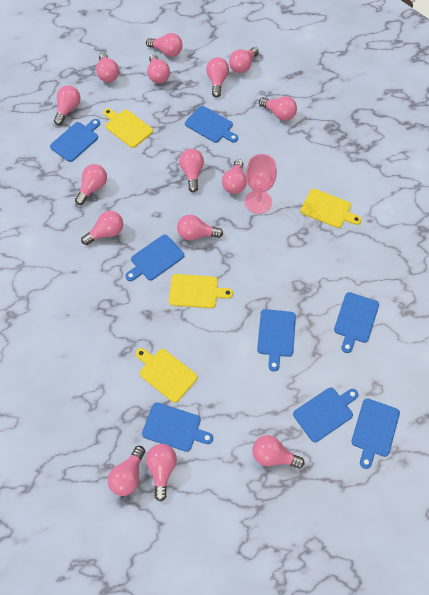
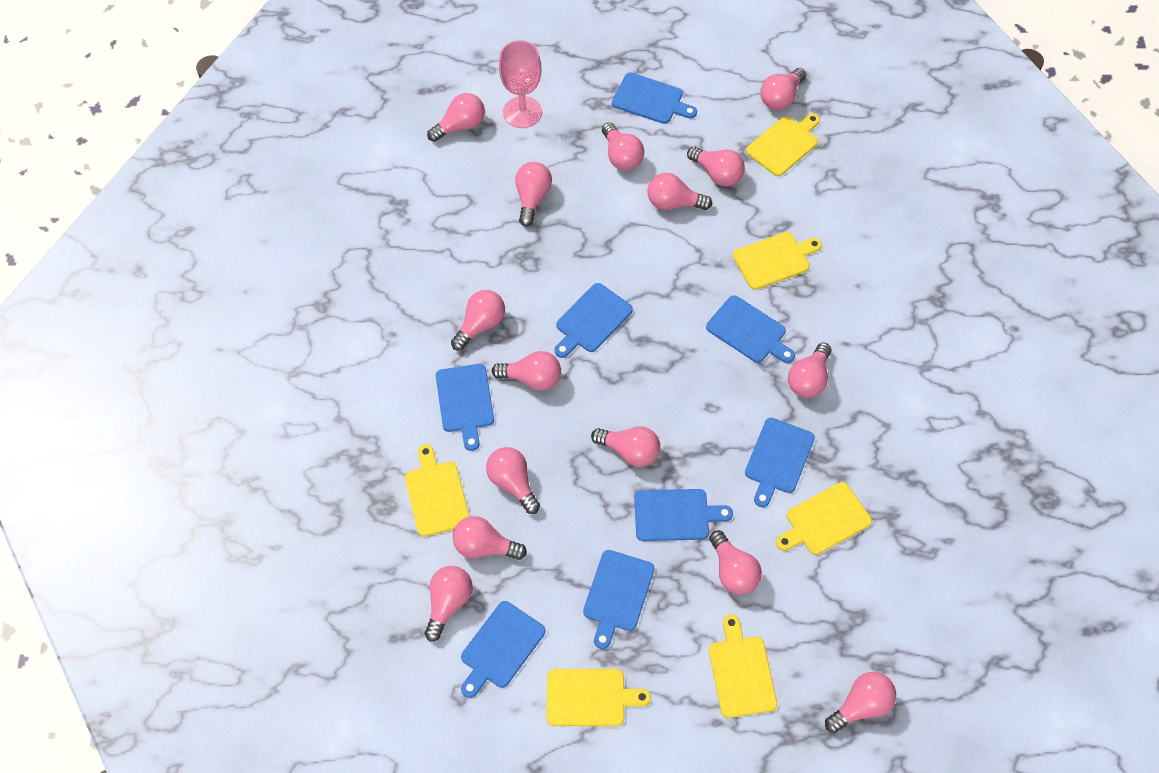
yellow cutting board: 4 -> 6

